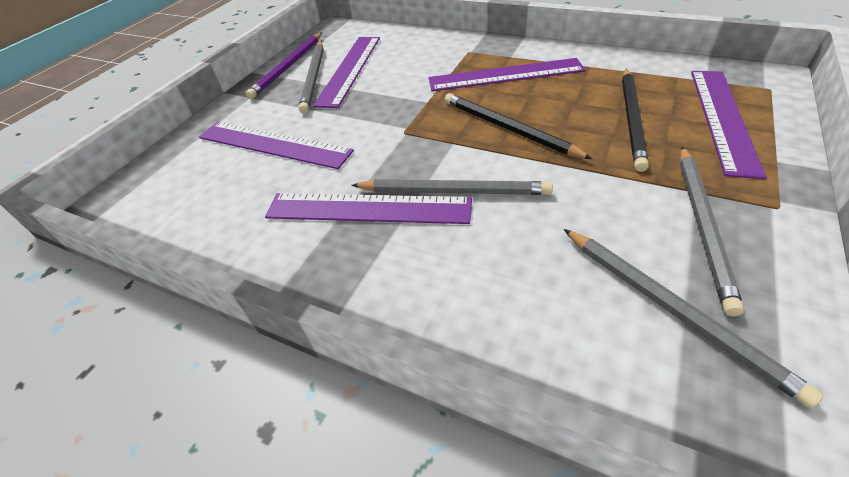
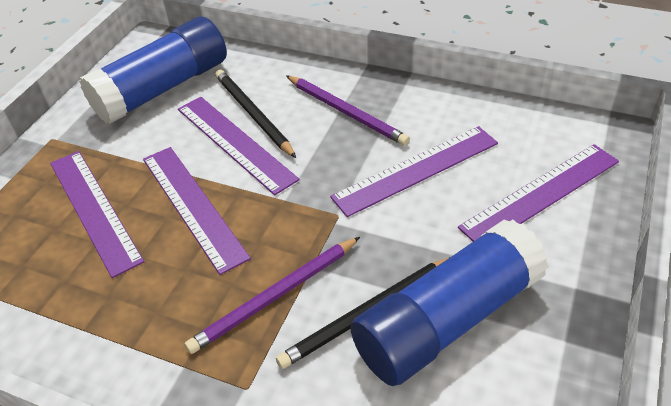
blue glue stick: 0 -> 2
grey pencil: 4 -> 0
purple pencil: 1 -> 2

